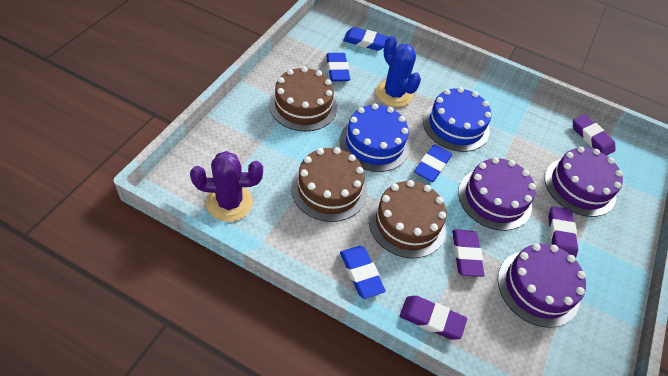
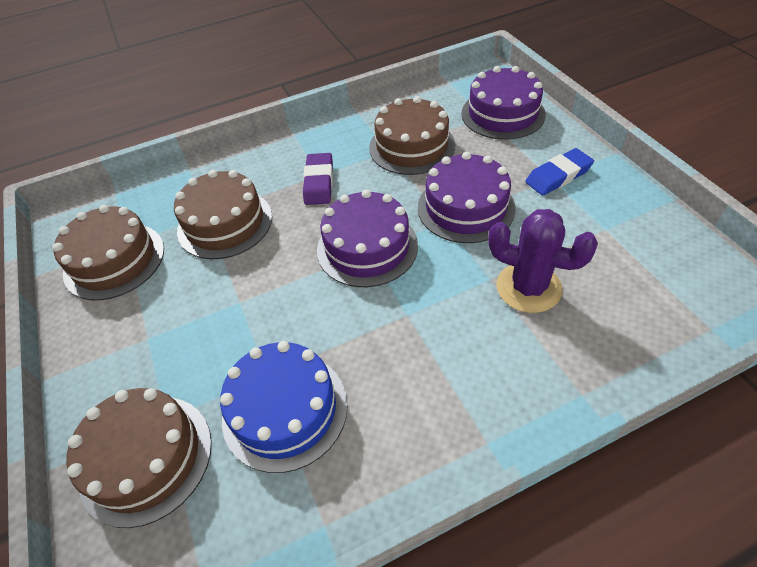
blue cactus: 1 -> 0
blue cake: 2 -> 1
blue eraser: 4 -> 1
brown cake: 3 -> 4
purple eraser: 4 -> 1

